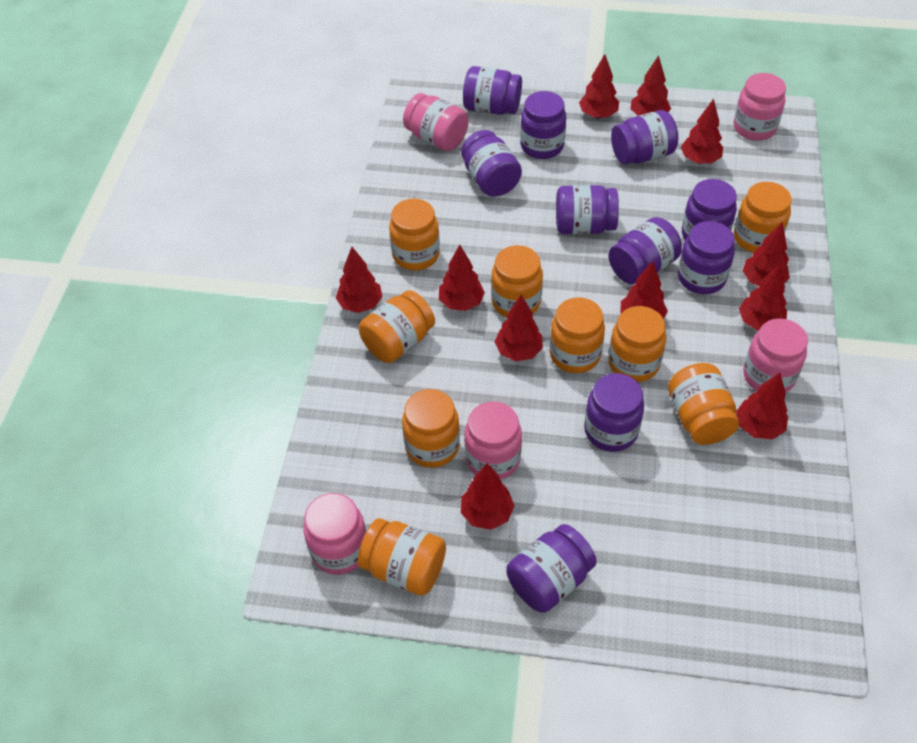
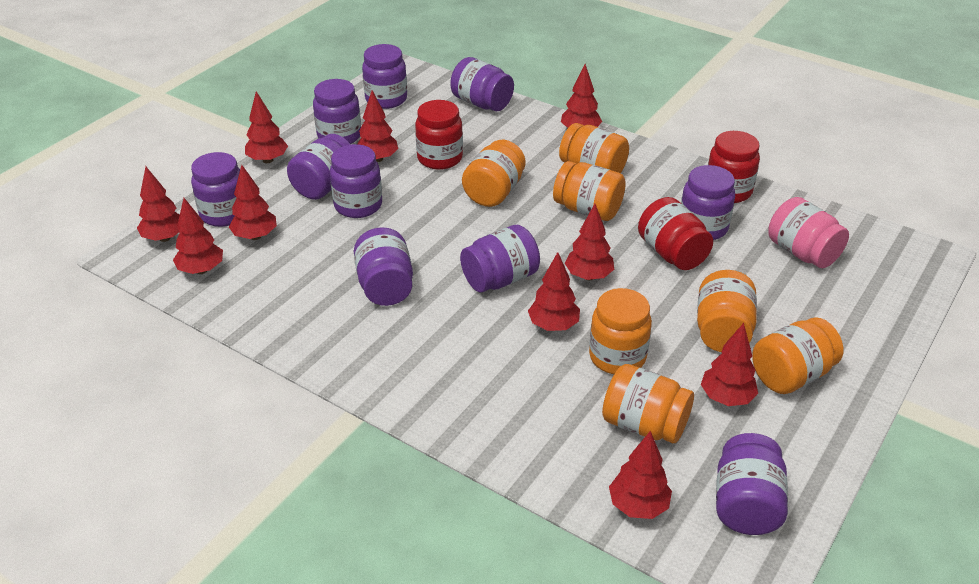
orange jar: 9 -> 7
pink jar: 5 -> 1
red jar: 0 -> 3
red tree: 11 -> 10

